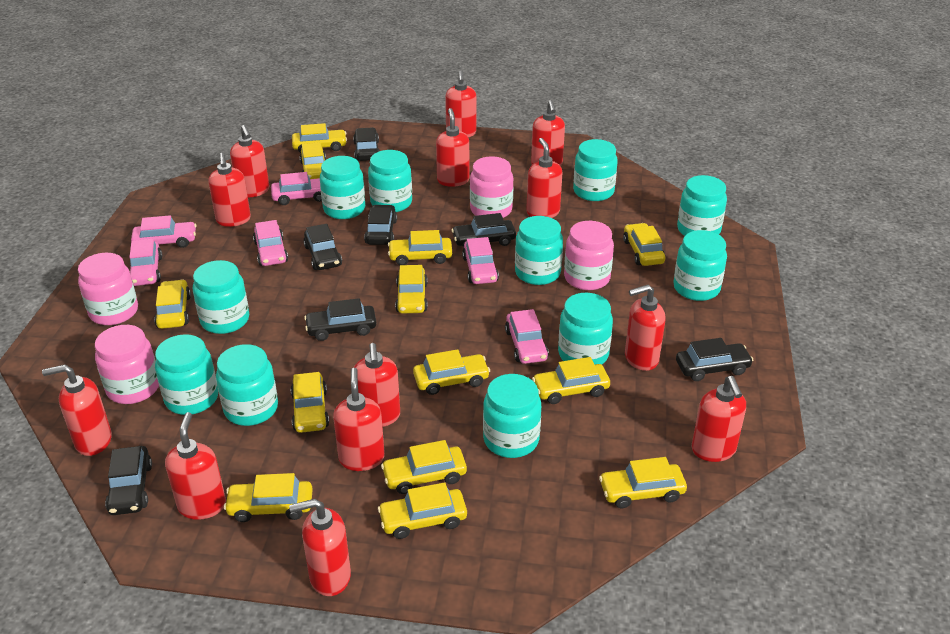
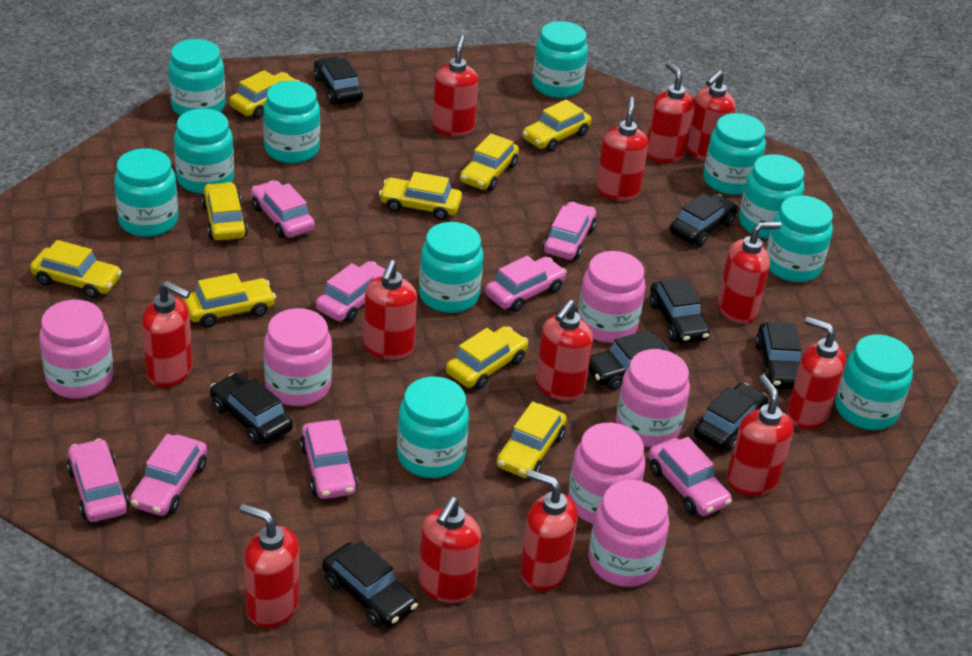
black car: 7 -> 8
pink car: 6 -> 8
pink jar: 4 -> 6
yellow car: 13 -> 9

